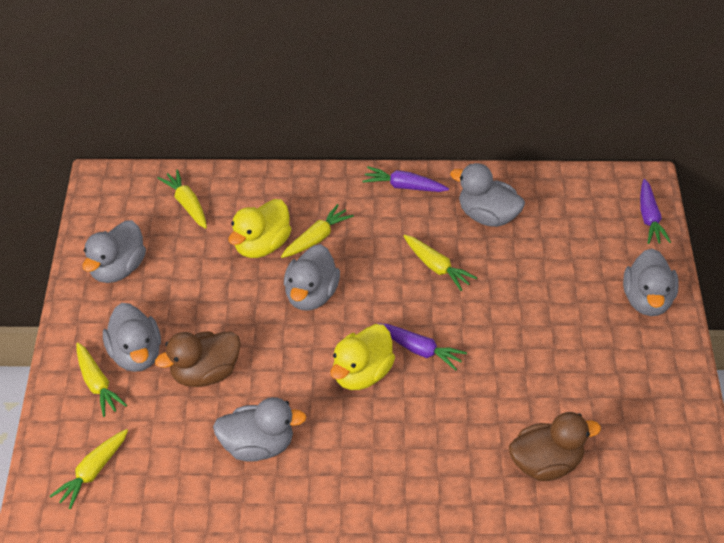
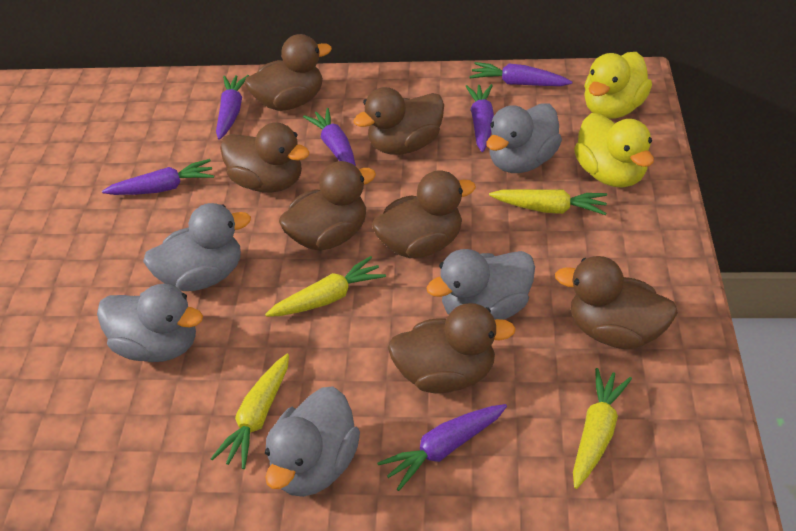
brown duck: 2 -> 7
grey duck: 6 -> 5
purple carrot: 3 -> 6
yellow carrot: 5 -> 4

